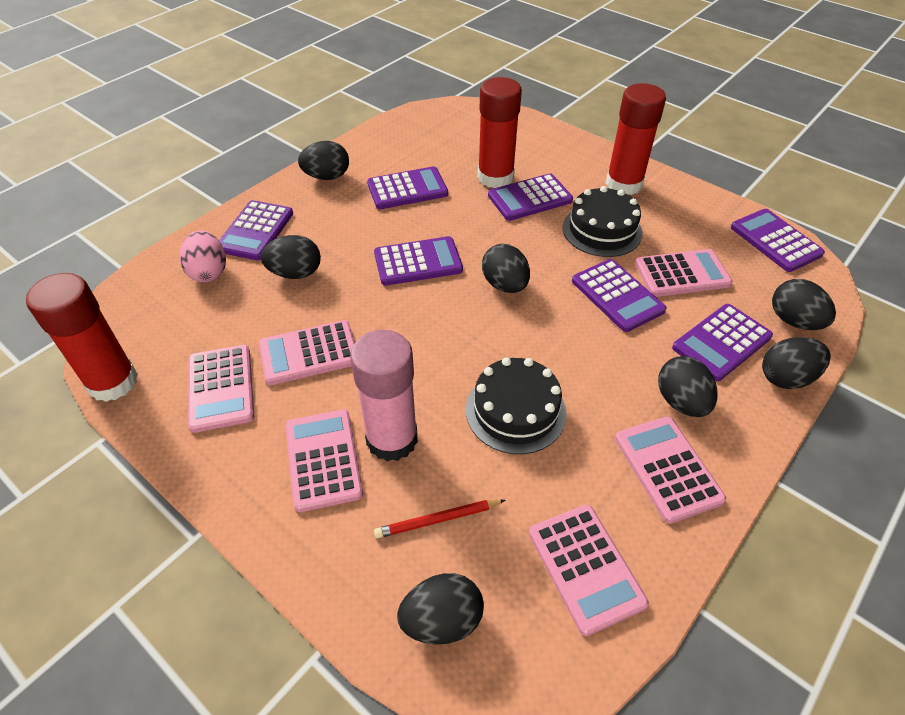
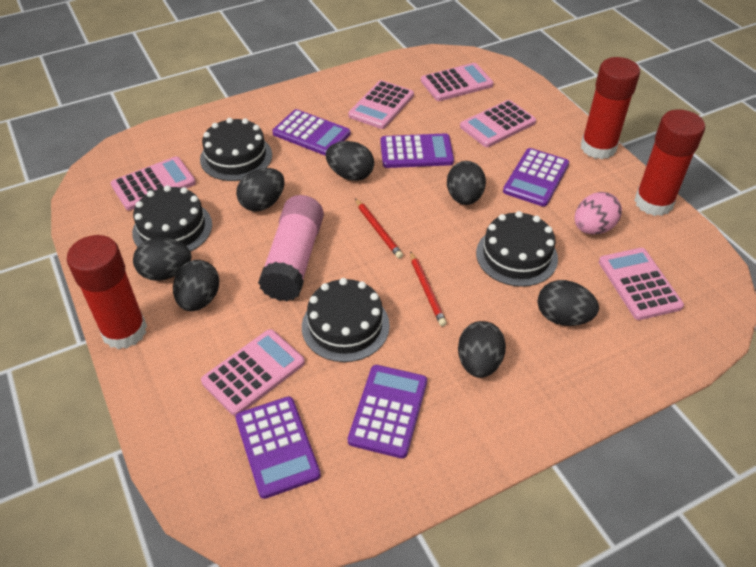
black cake: 2 -> 4
purple calculator: 7 -> 5
red pencil: 1 -> 2

